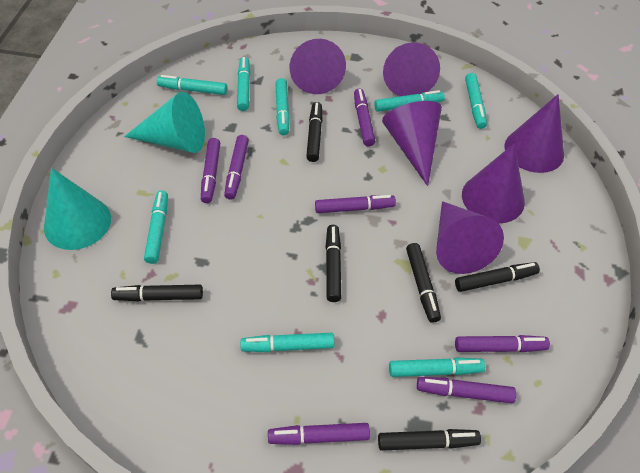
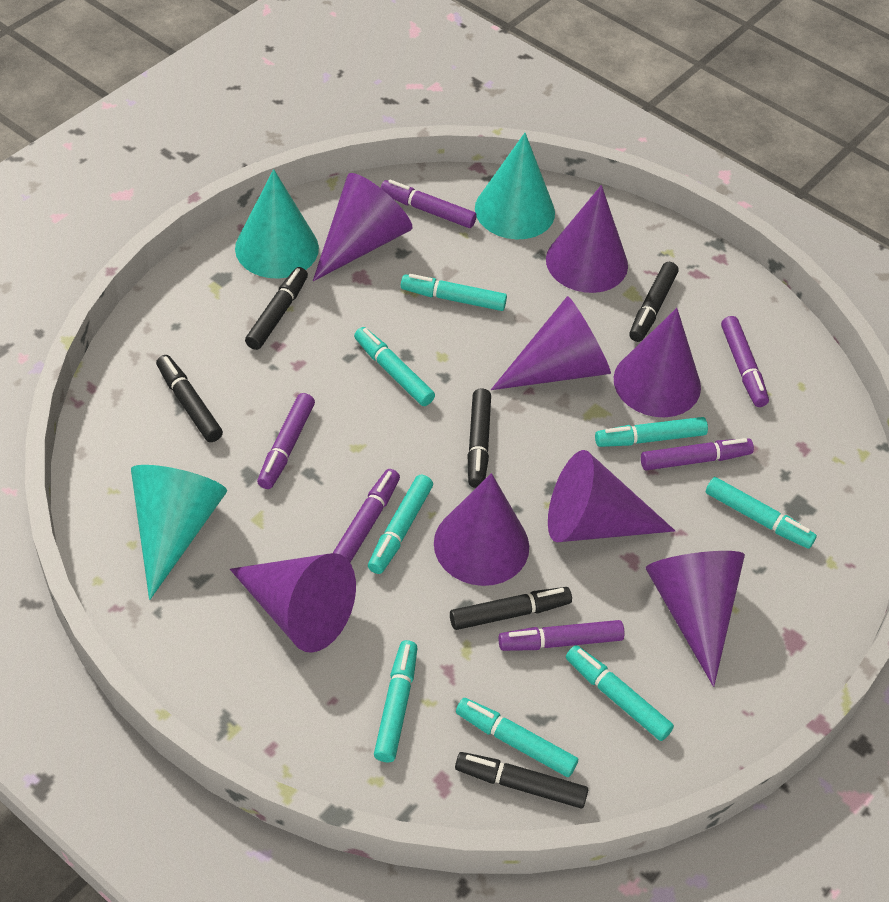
purple cone: 6 -> 8
purple marker: 7 -> 6
turquoise cone: 2 -> 3

